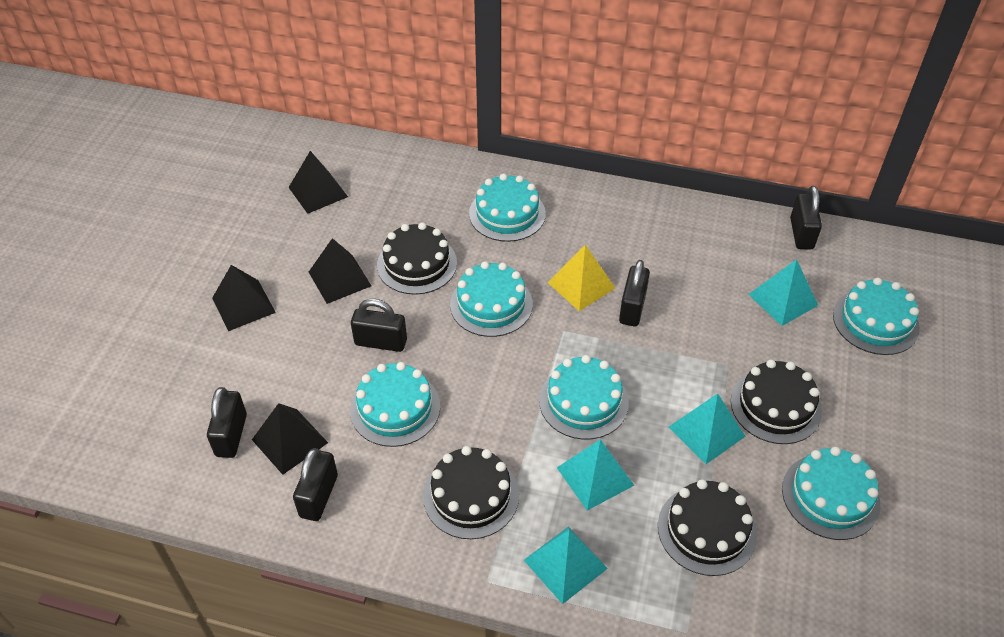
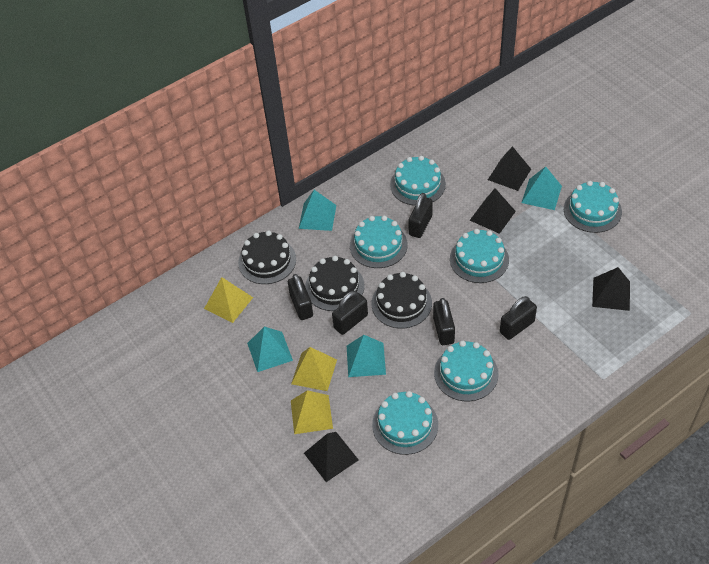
black cake: 4 -> 3
yellow pyramid: 1 -> 3

